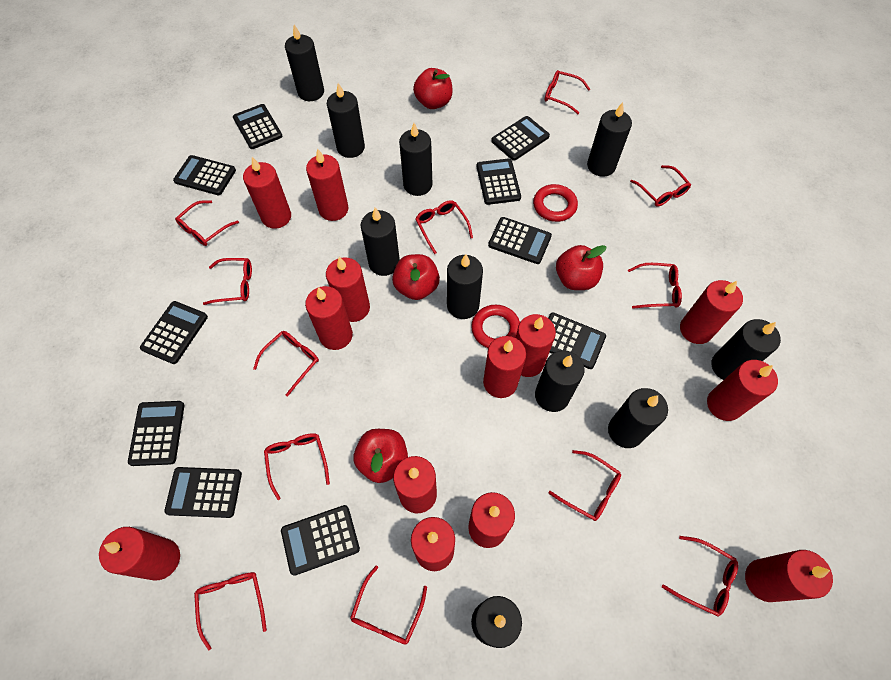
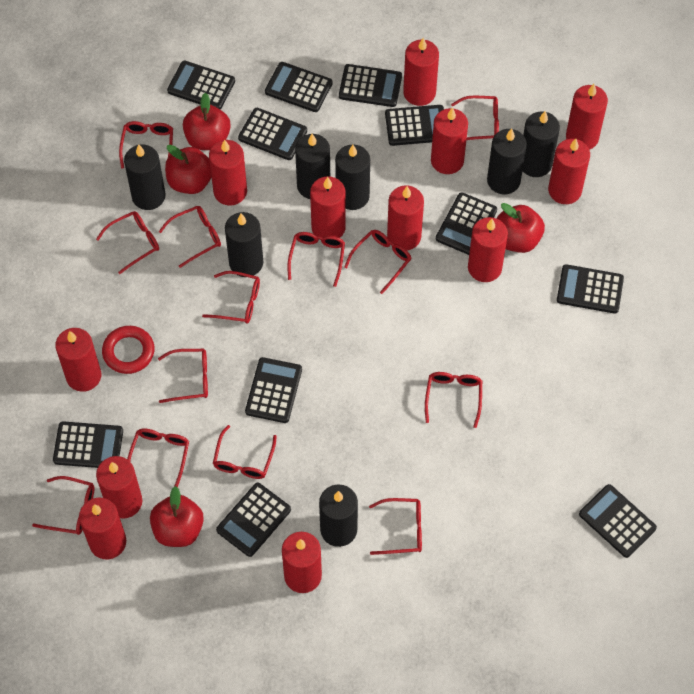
black calculator: 10 -> 11
black candle: 10 -> 7
red candle: 13 -> 12
red glasses: 12 -> 13
red ring: 2 -> 1

